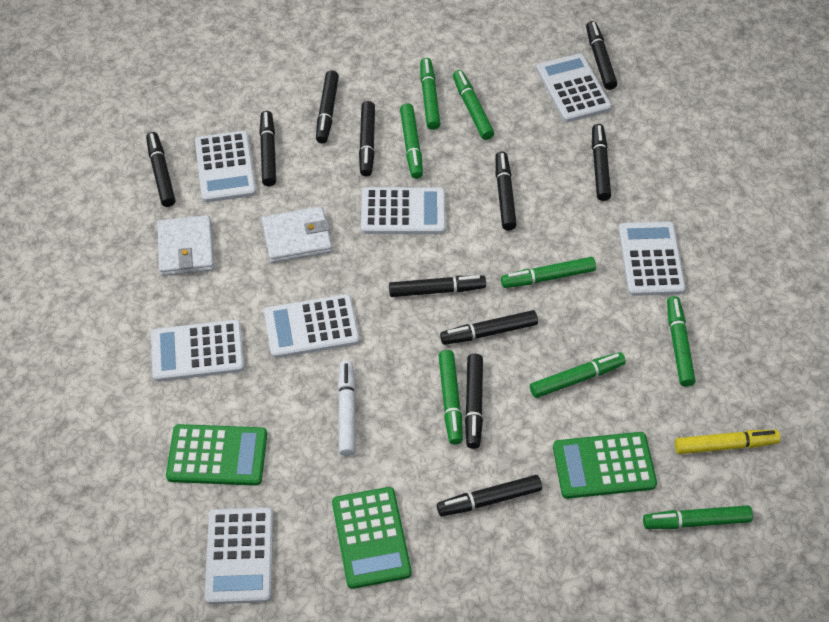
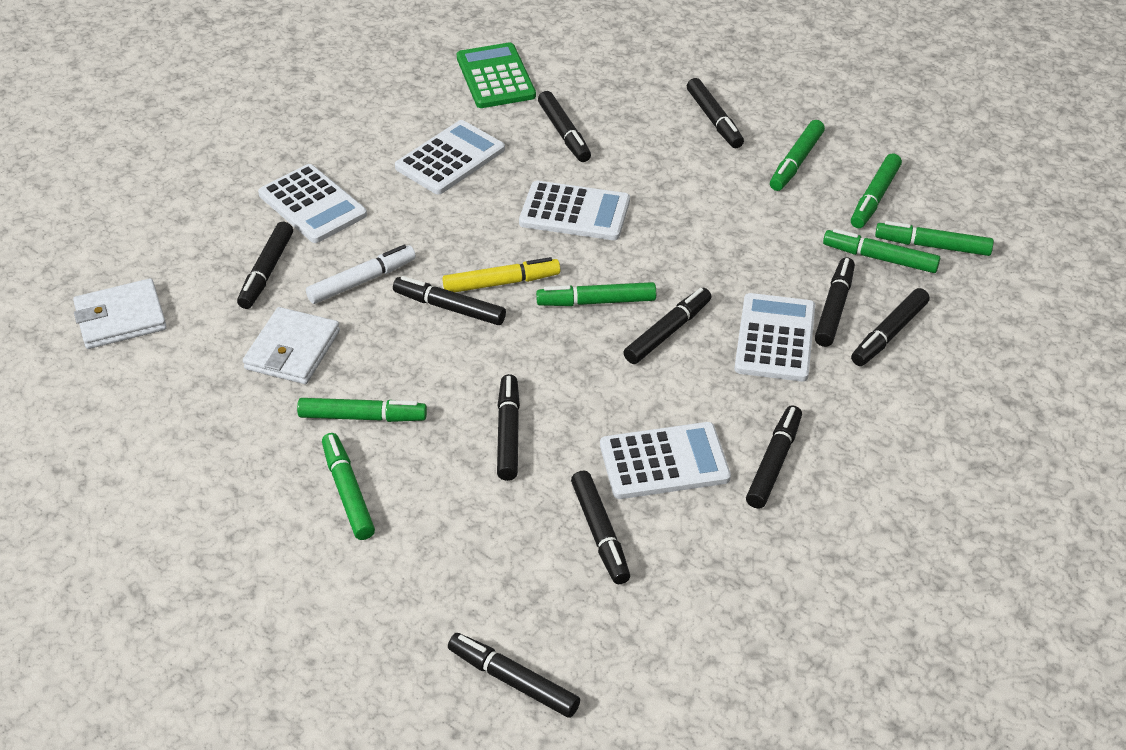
green calculator: 3 -> 1
green marker: 8 -> 7
white calculator: 7 -> 5

